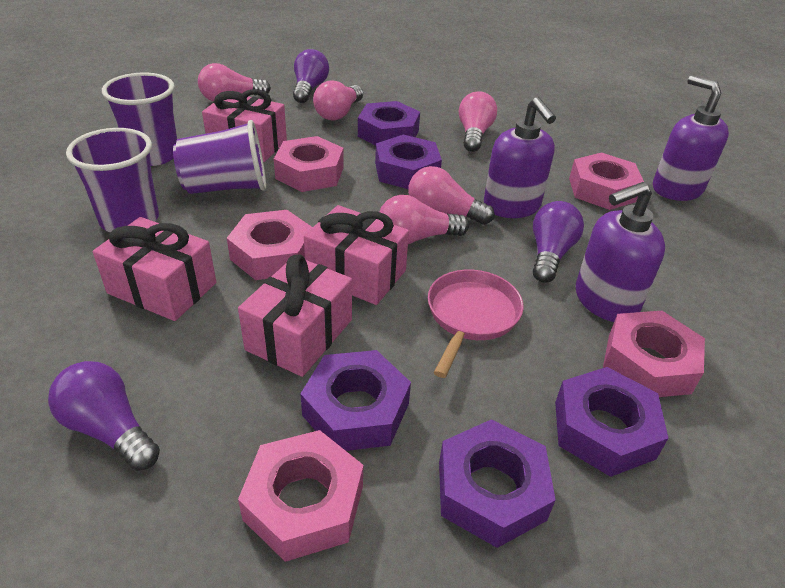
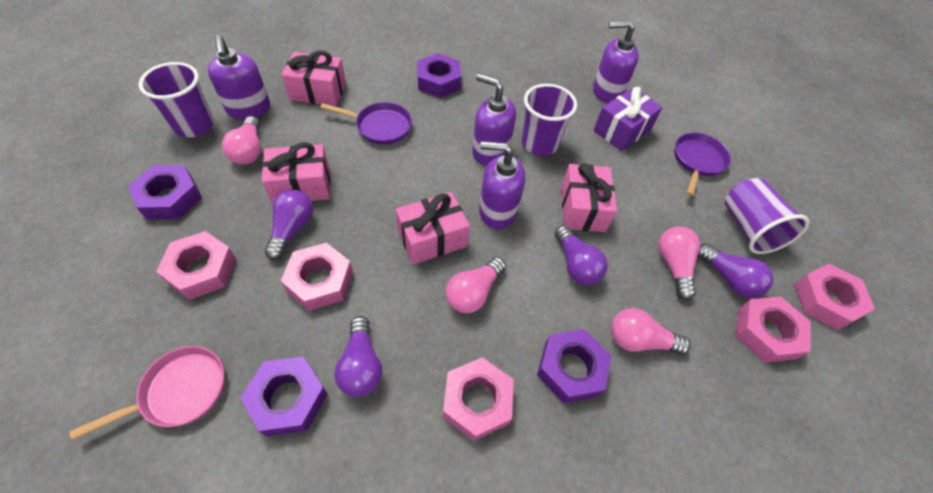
pink light bulb: 5 -> 4
purple gift: 0 -> 1
purple light bulb: 3 -> 4
purple nut: 5 -> 4
purple pan: 0 -> 2
purple soap dispenser: 3 -> 4

